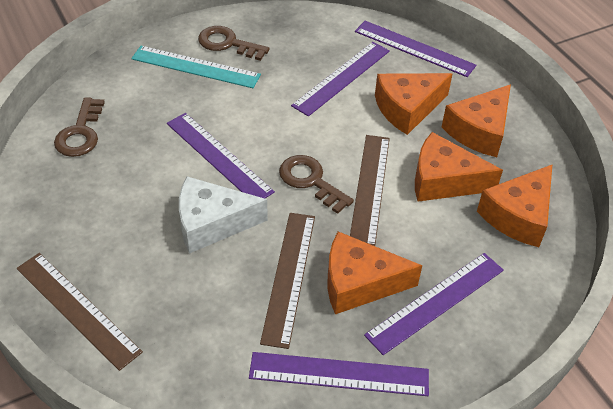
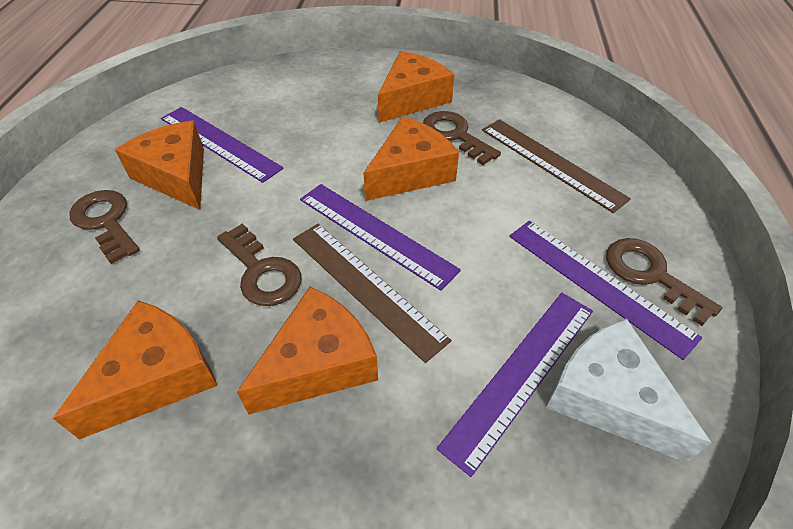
brown key: 3 -> 4
brown ruler: 3 -> 2
purple ruler: 5 -> 4
turquoise ruler: 1 -> 0

